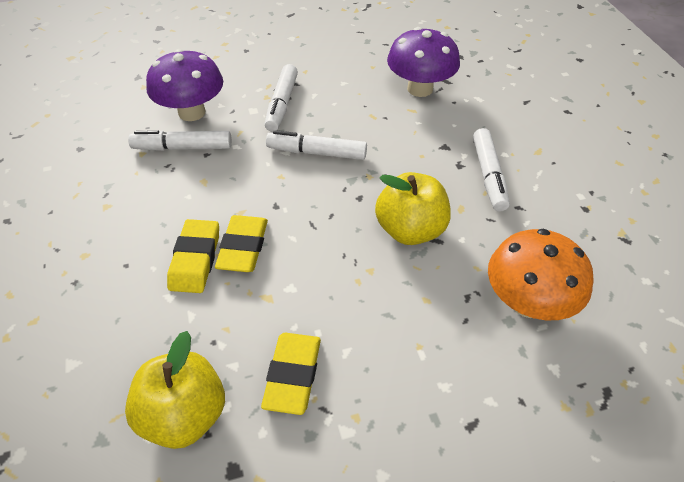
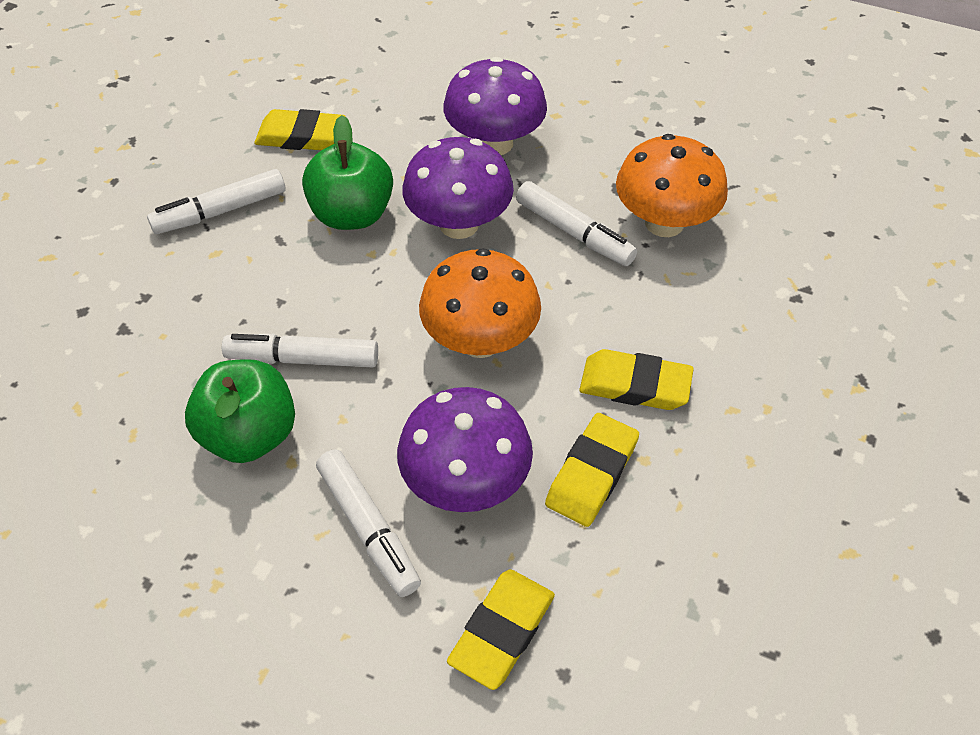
green apple: 0 -> 2
orange mushroom: 1 -> 2
purple mushroom: 2 -> 3
yellow apple: 2 -> 0
yellow eraser: 3 -> 4

